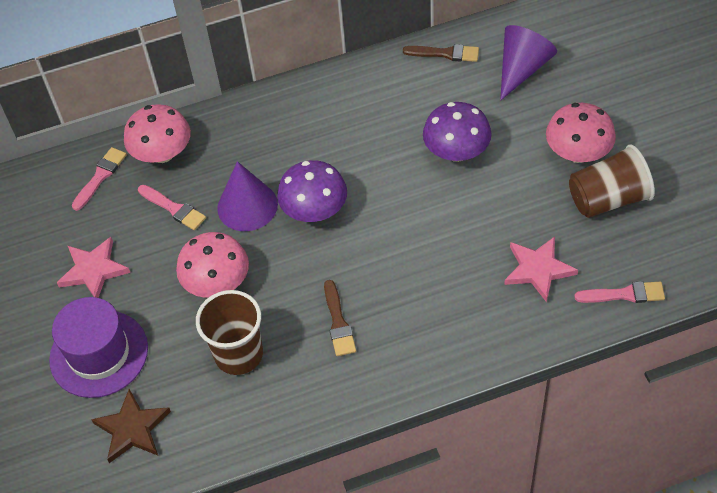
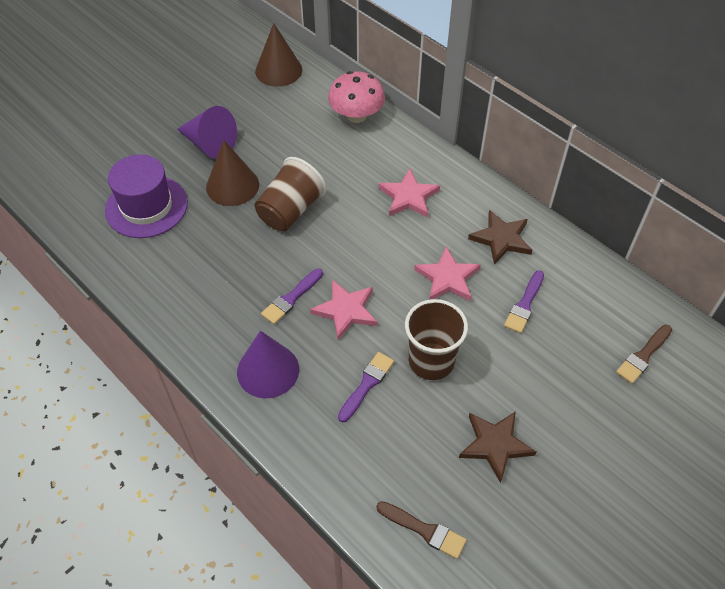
brown cone: 0 -> 2
brown star: 1 -> 2
pink brush: 3 -> 0
pink mushroom: 3 -> 1
pink star: 2 -> 3
purple brush: 0 -> 3
purple mushroom: 2 -> 0

